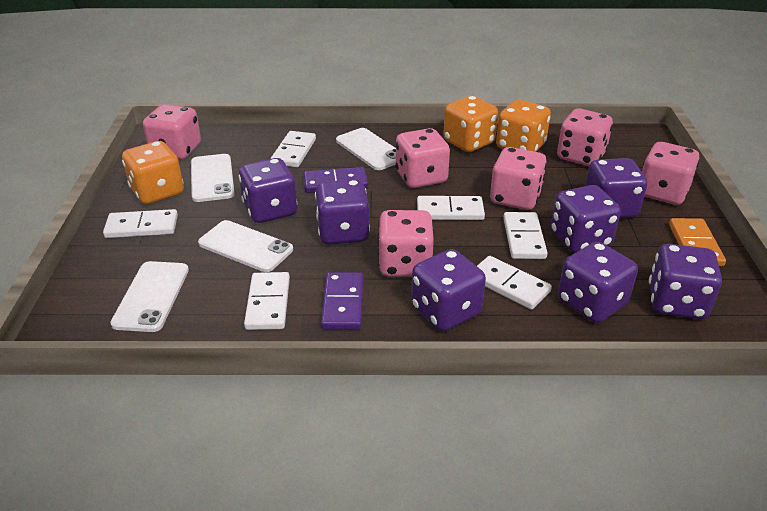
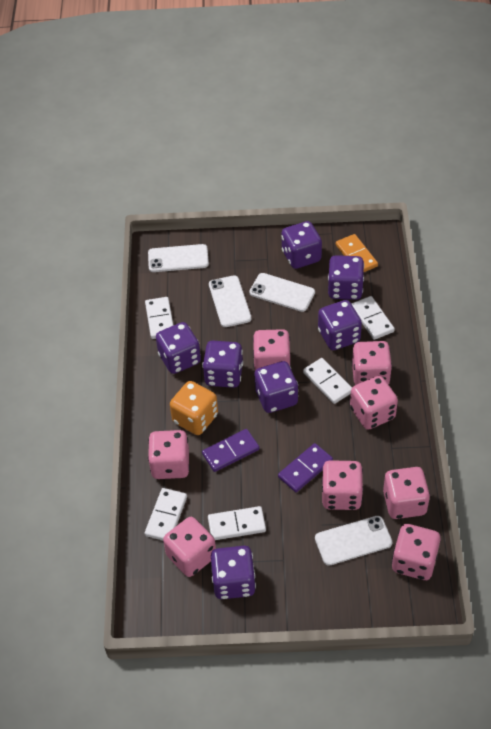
orange dice: 3 -> 1
pink dice: 6 -> 8
white domino: 6 -> 5

